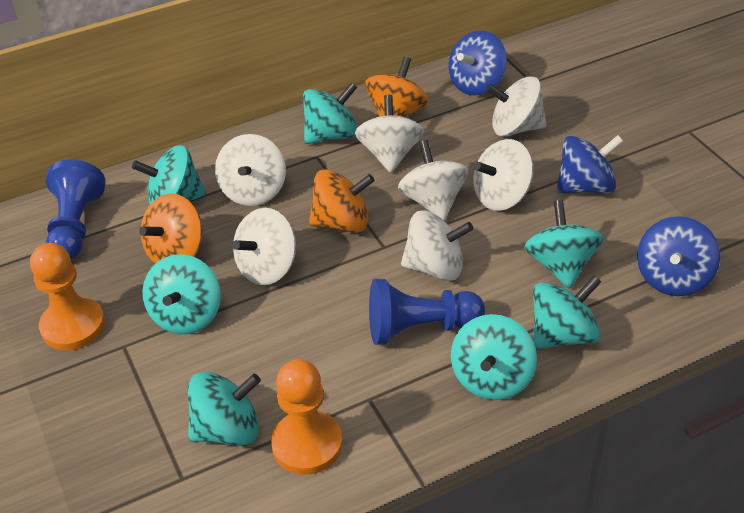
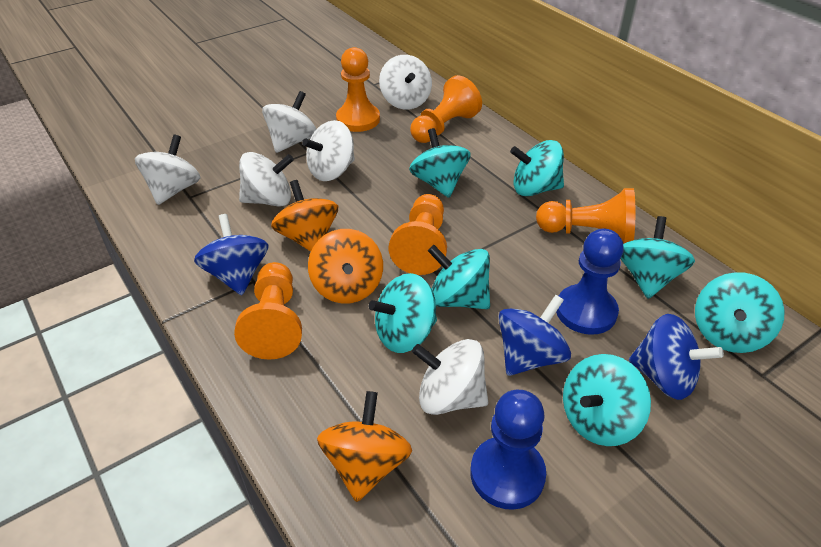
orange pawn: 2 -> 5
white spinning top: 7 -> 6

